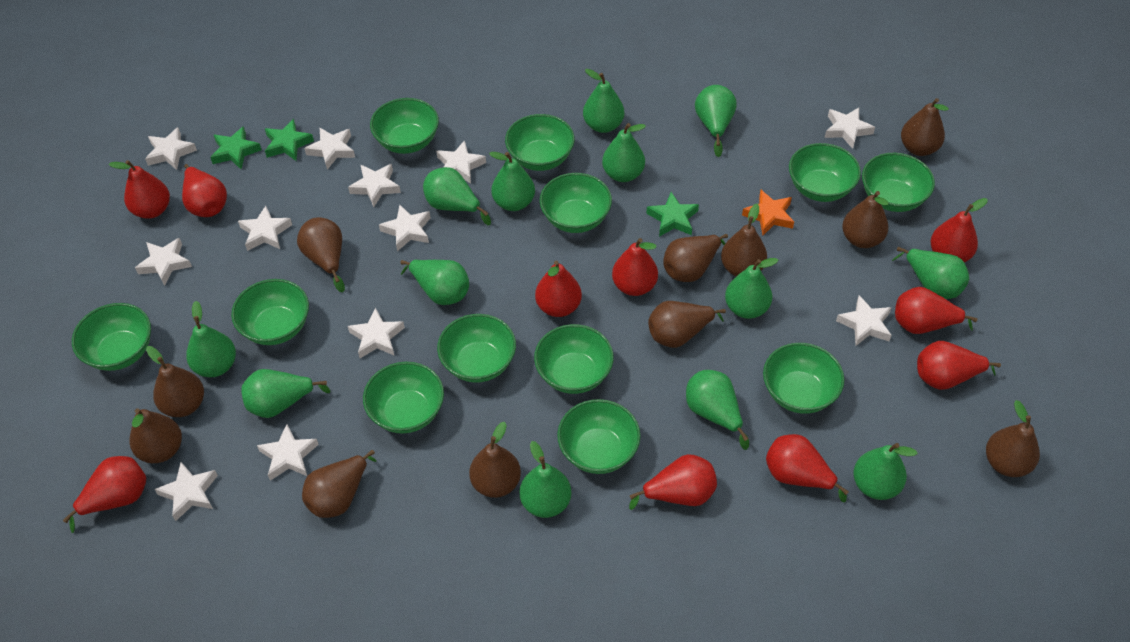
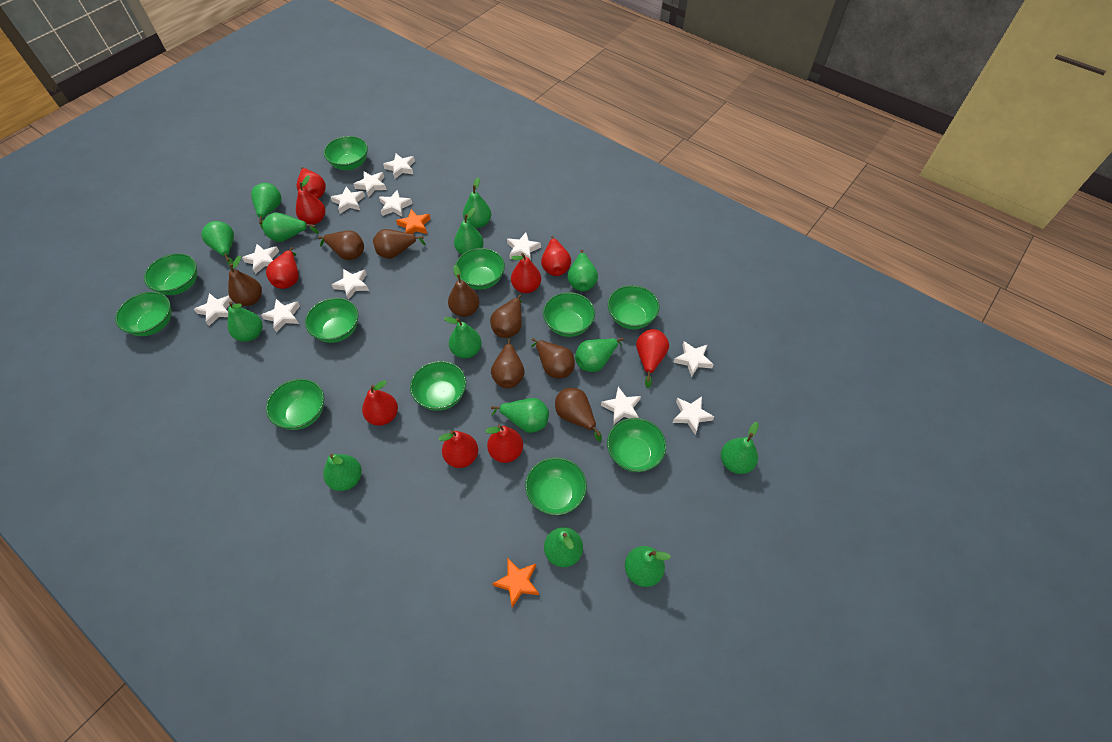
brown pear: 11 -> 8
green bowl: 12 -> 11
green pear: 13 -> 14
green star: 3 -> 0
orange star: 1 -> 2
red pear: 10 -> 9

